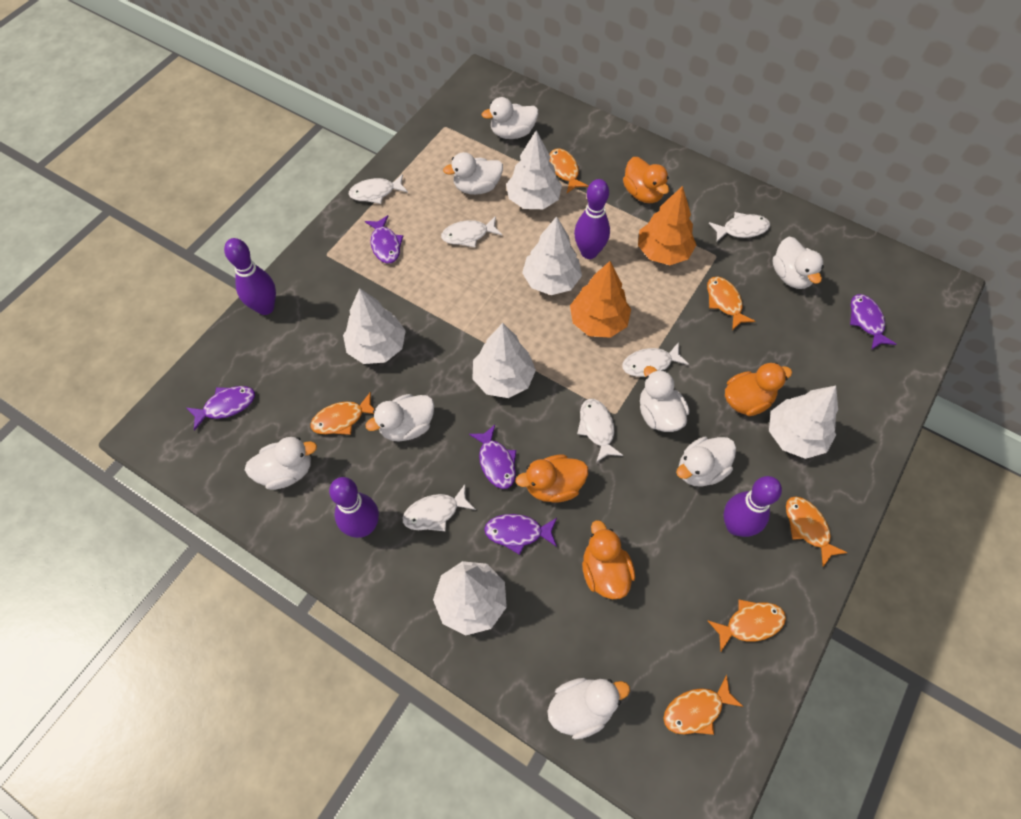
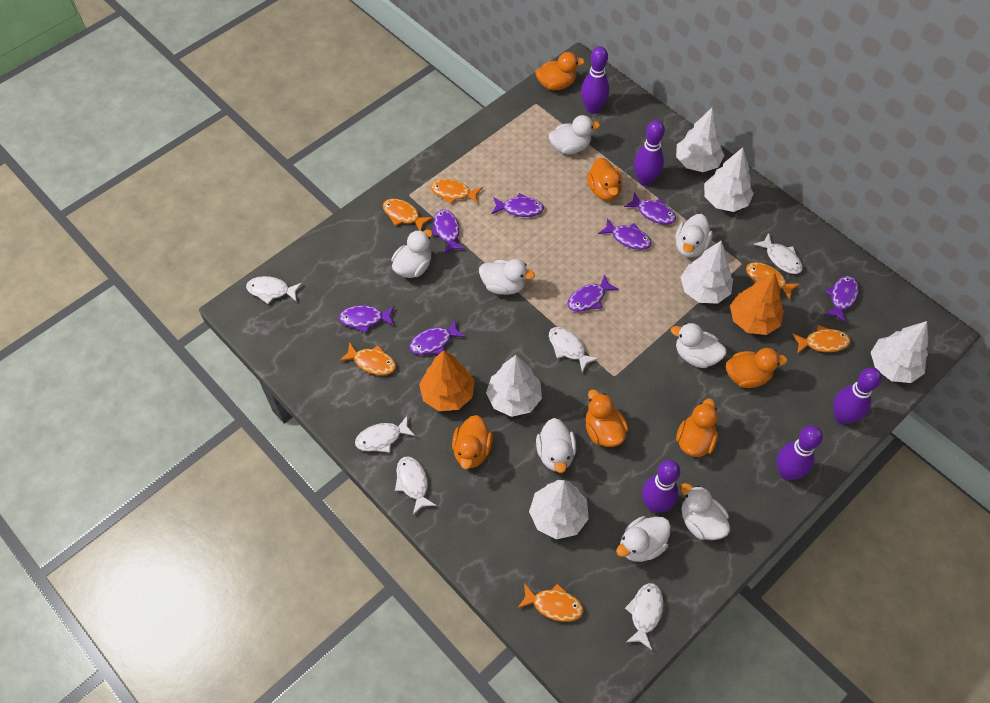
orange duck: 4 -> 6
purple bowling pin: 4 -> 5
purple fish: 5 -> 8

